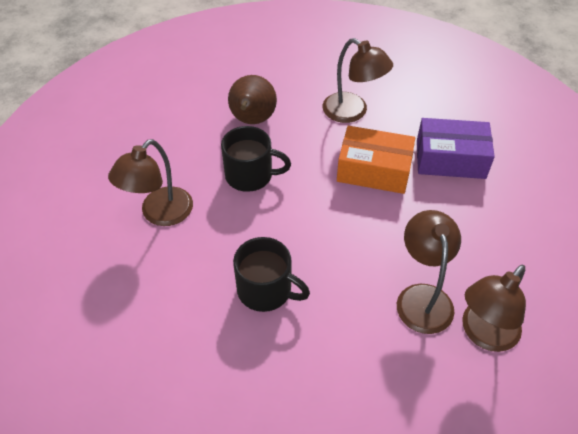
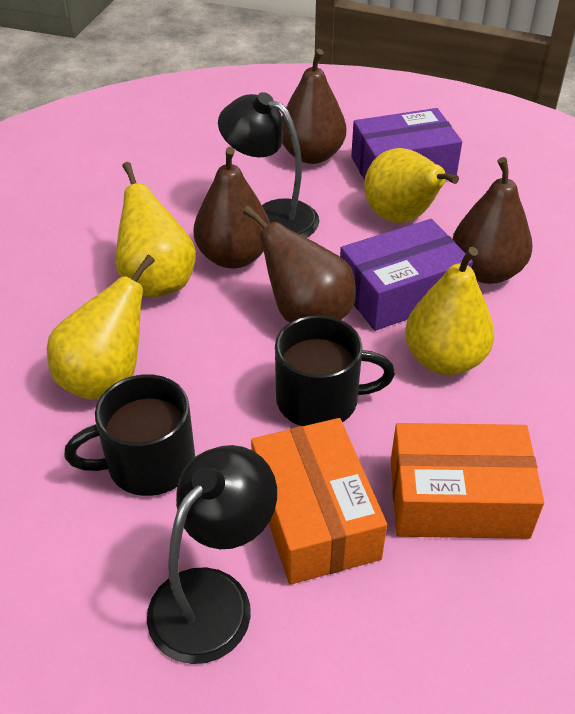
black lamp: 0 -> 2
brown lamp: 4 -> 0
brown pear: 1 -> 4
orange box: 1 -> 2
purple box: 1 -> 2
yellow pear: 0 -> 4

